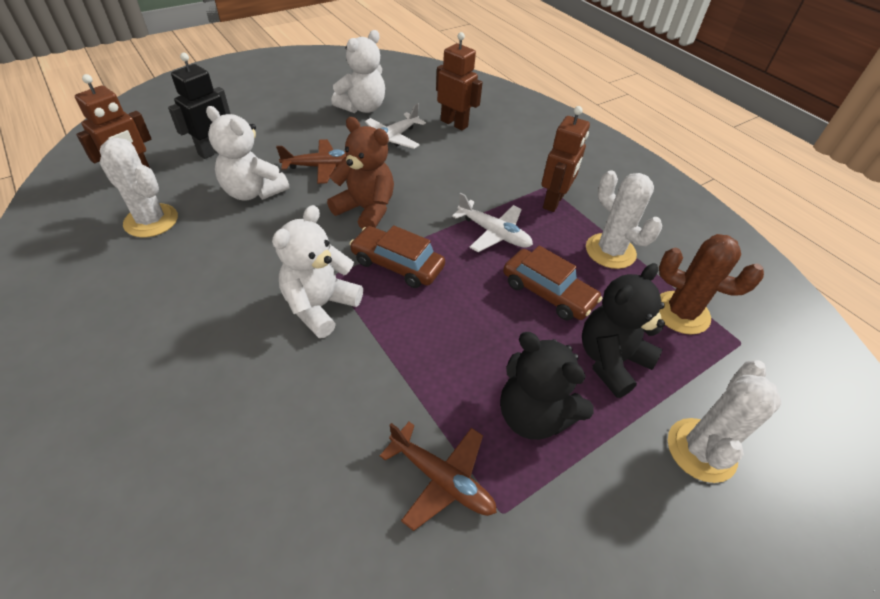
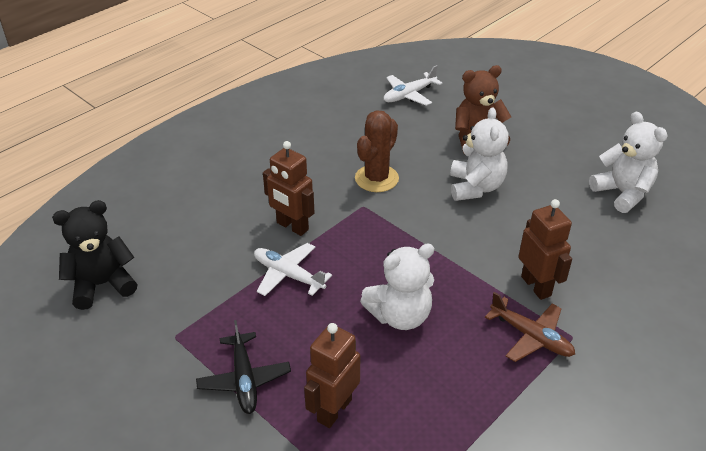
black plane: 0 -> 1
black robot: 1 -> 0
black teddy bear: 2 -> 1
brown car: 2 -> 0
brown plane: 2 -> 1
white cactus: 3 -> 0

